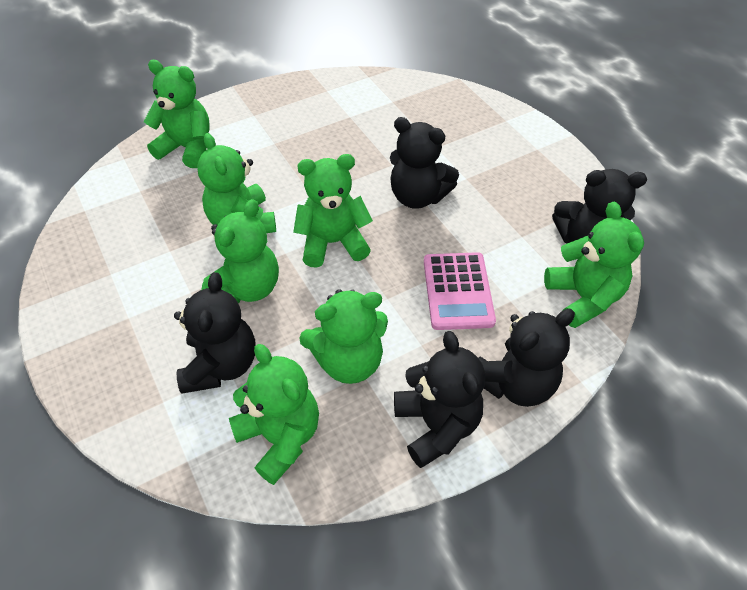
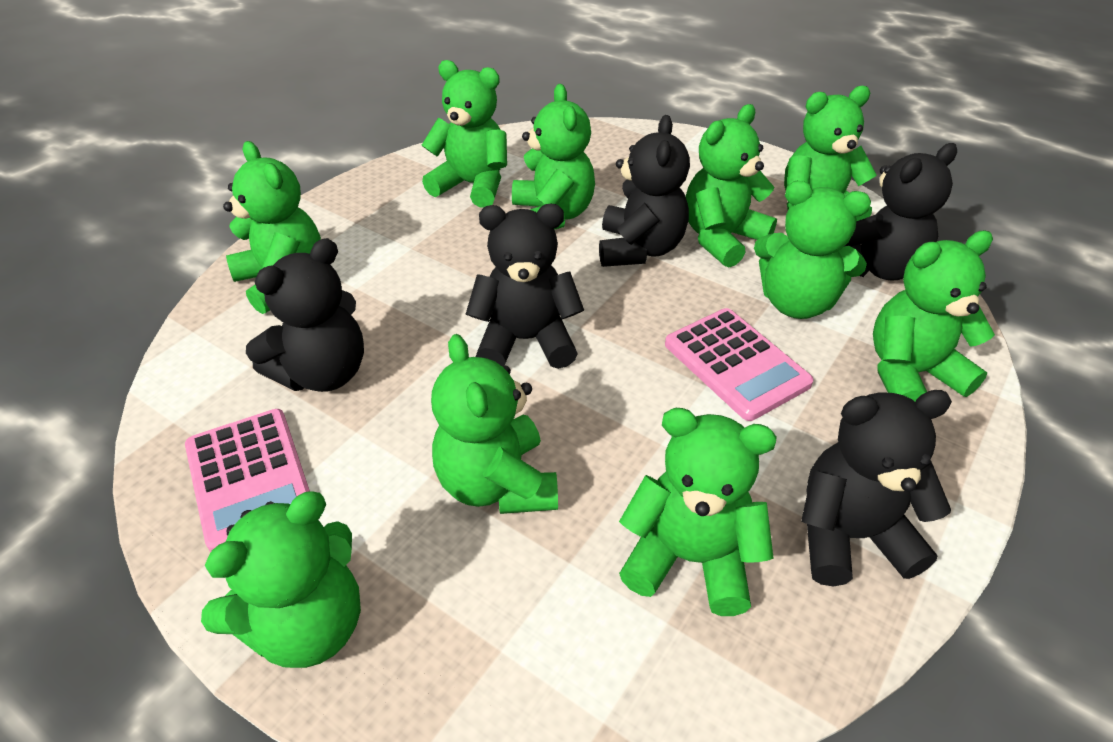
green teddy bear: 7 -> 10
pink calculator: 1 -> 2

